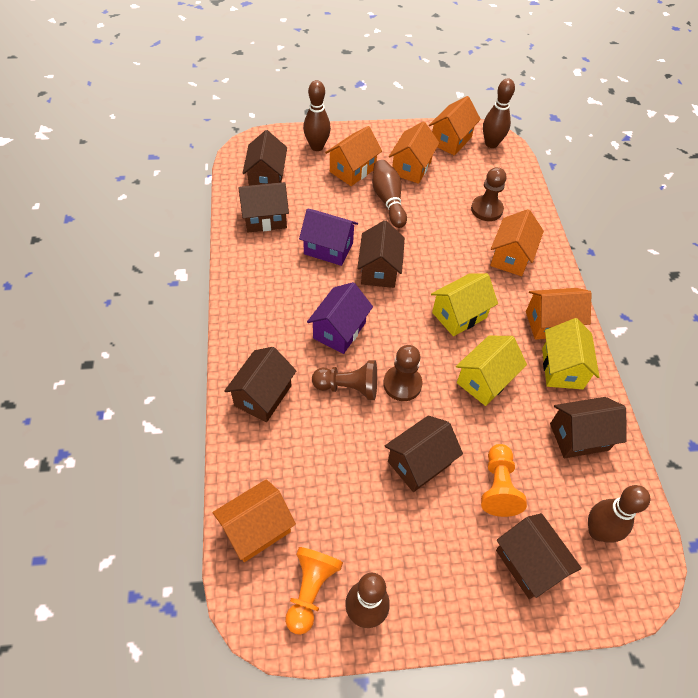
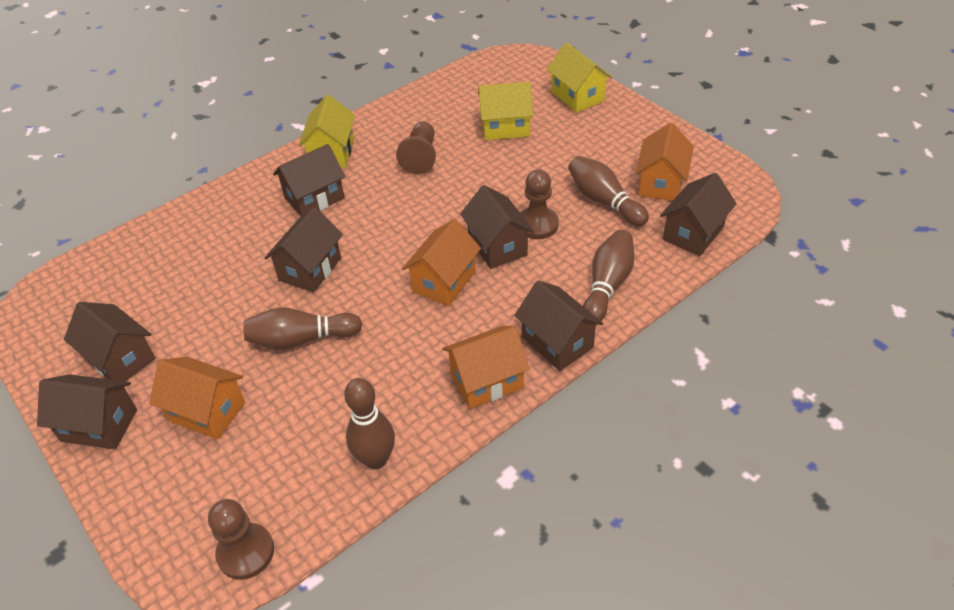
brown bowling pin: 5 -> 4
orange house: 6 -> 4
orange pawn: 2 -> 0
purple house: 2 -> 0

